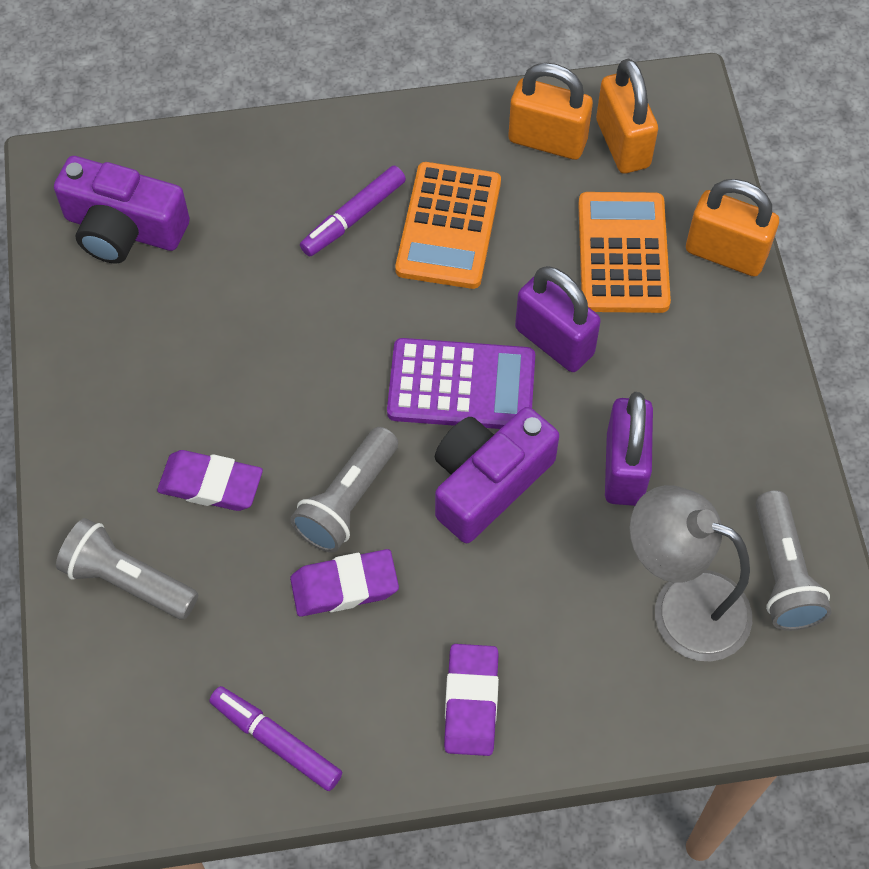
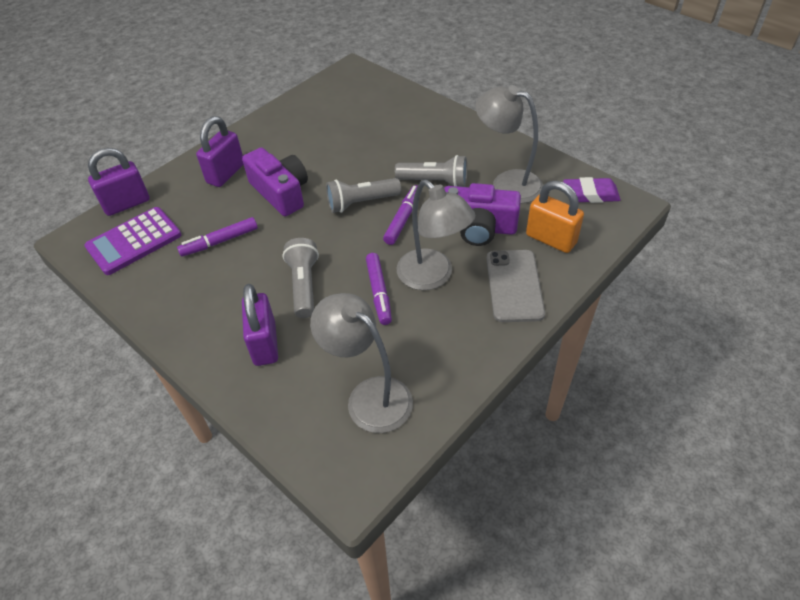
grey lamp: 1 -> 3
grey phone: 0 -> 1
orange calculator: 2 -> 0
orange padlock: 3 -> 1
purple eraser: 3 -> 1
purple marker: 2 -> 3
purple padlock: 2 -> 3

